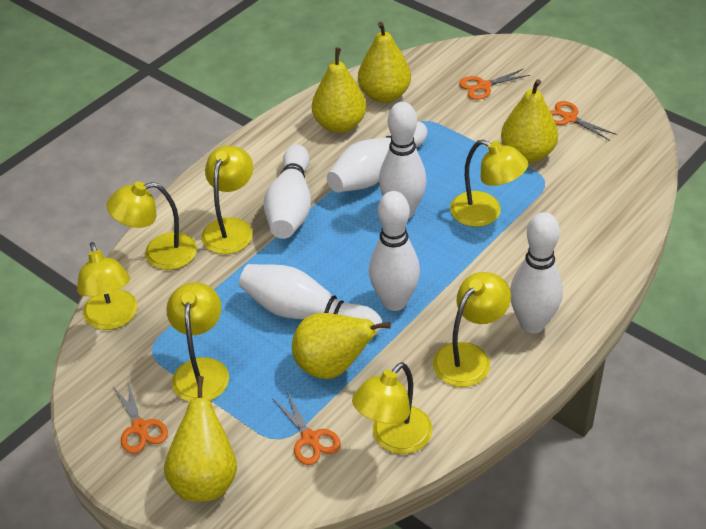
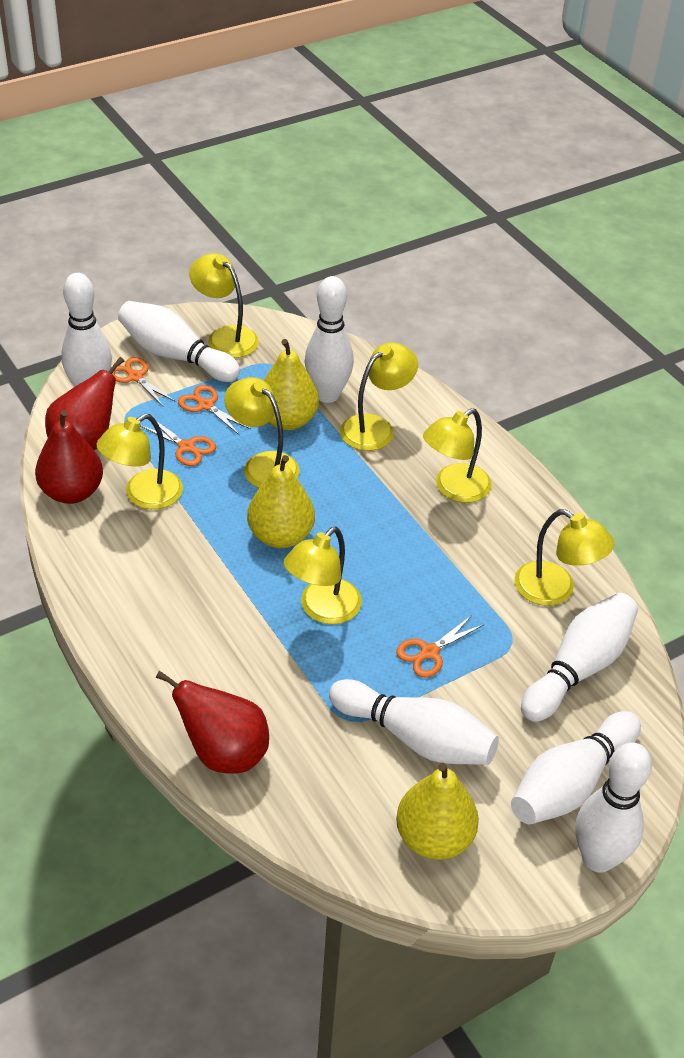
red pear: 0 -> 3
white bowling pin: 6 -> 7
yellow pear: 5 -> 3

